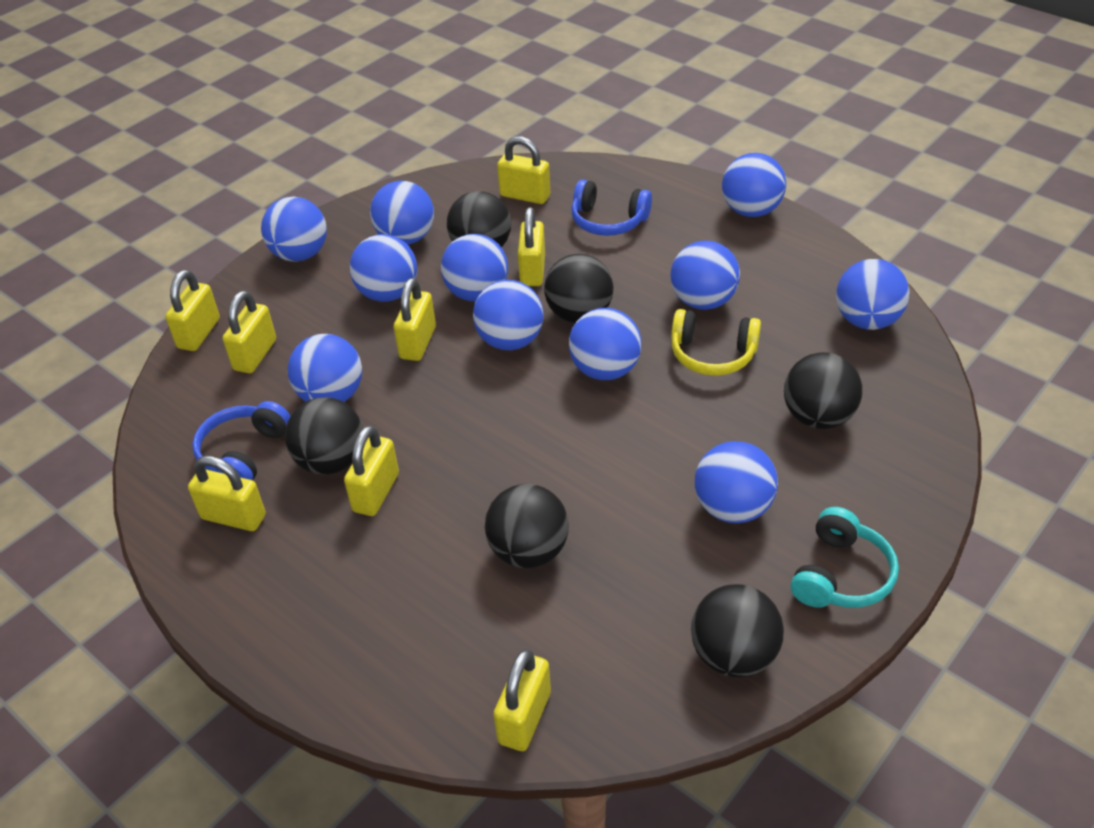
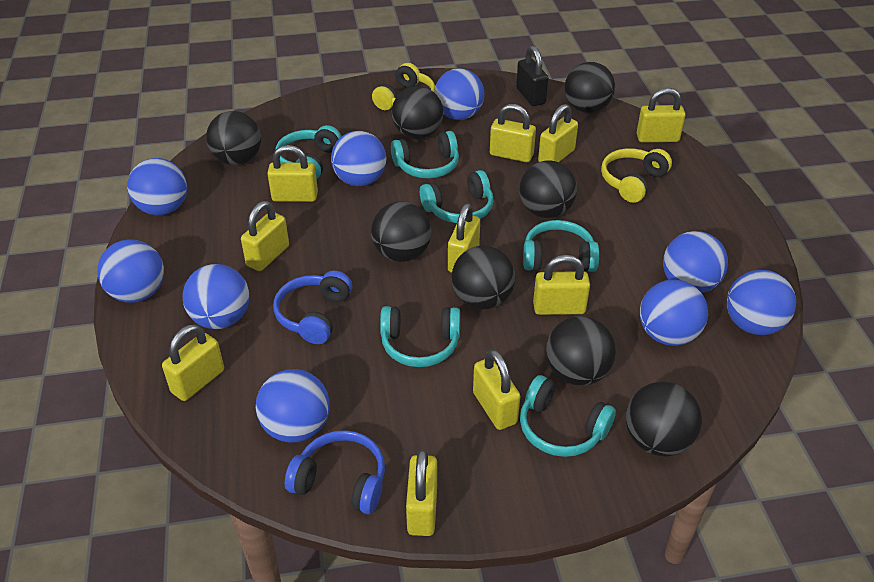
black ball: 6 -> 8
black padlock: 0 -> 1
blue ball: 11 -> 9
turquoise headphones: 1 -> 6
yellow headphones: 1 -> 2
yellow padlock: 8 -> 10

